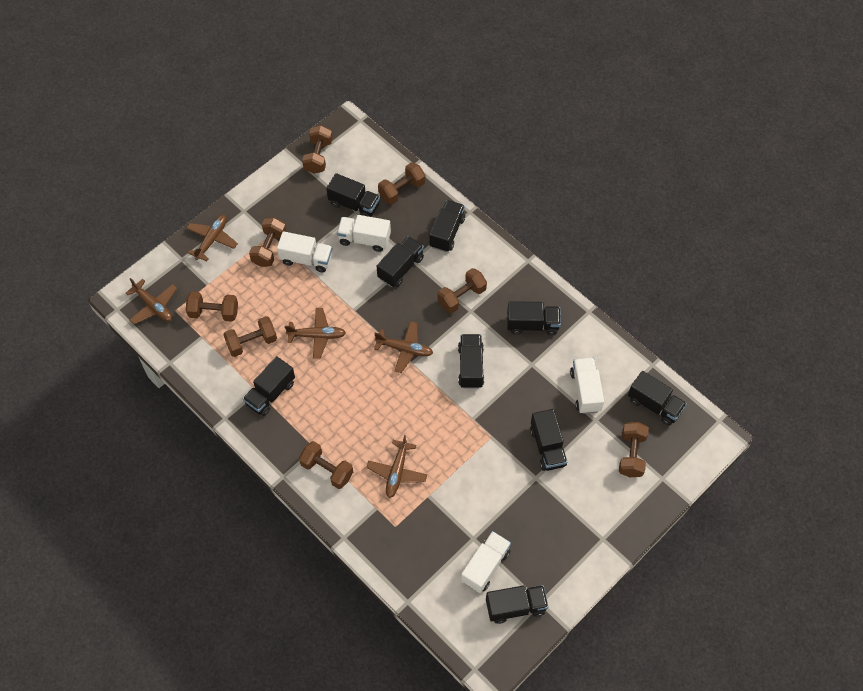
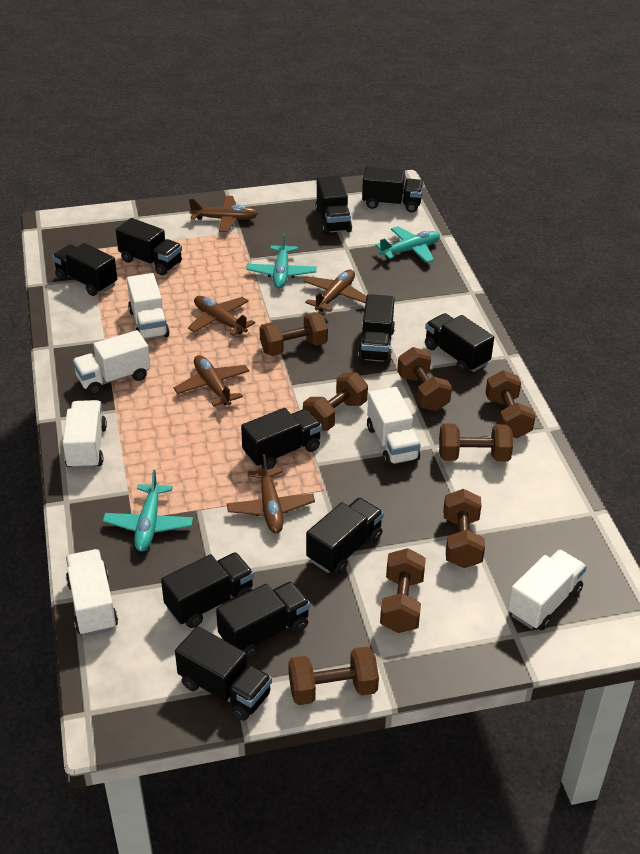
black truck: 9 -> 11
turquoise plane: 0 -> 3
white truck: 4 -> 6

